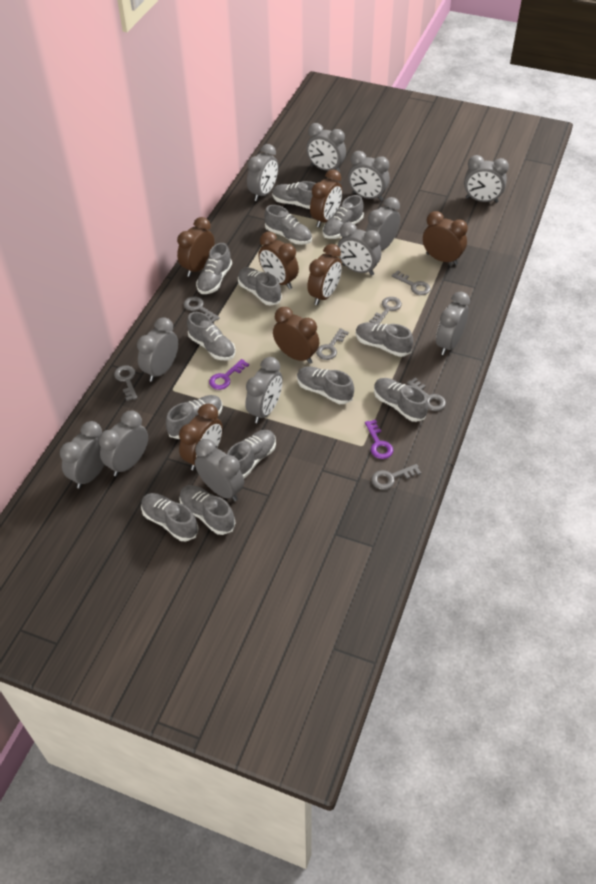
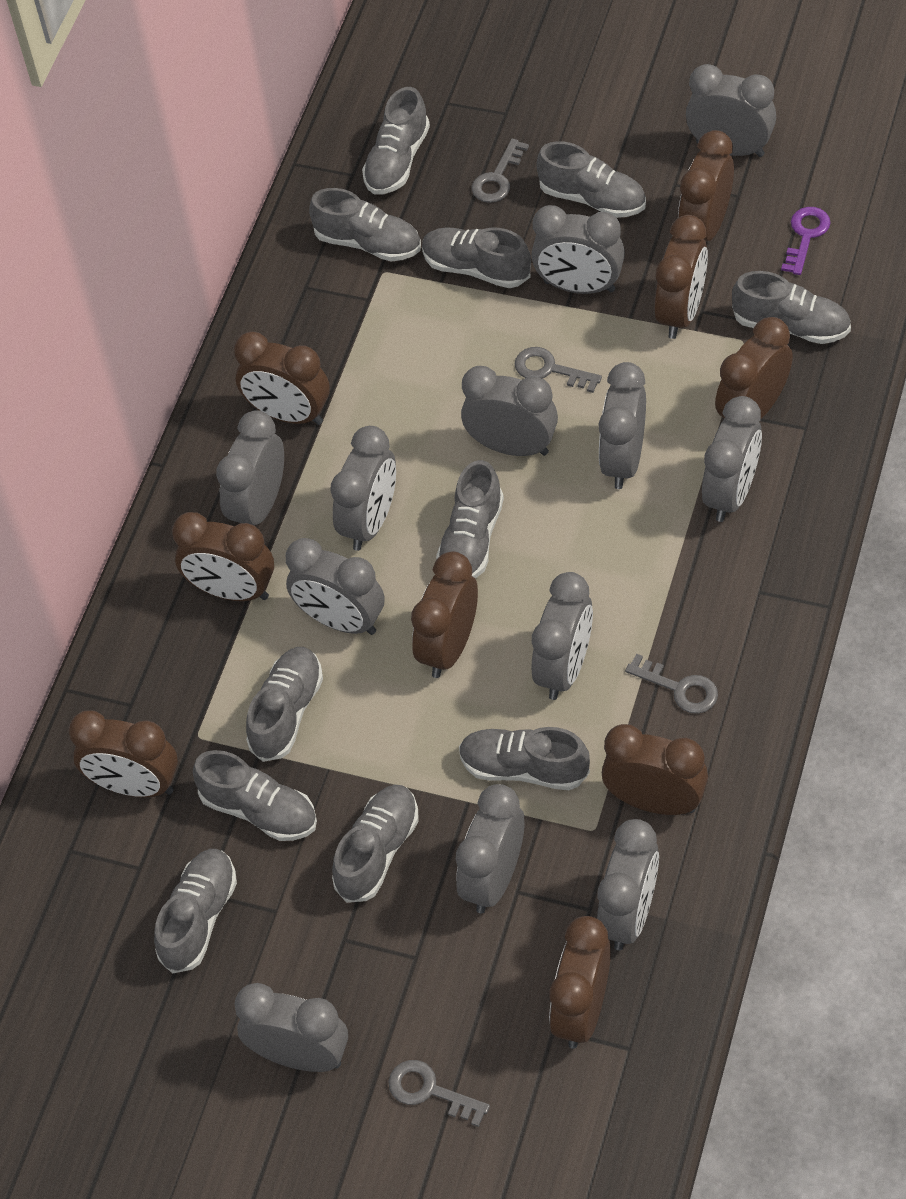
brown clock: 7 -> 9
grey key: 7 -> 4
grey shoe: 13 -> 11
purple key: 2 -> 1

